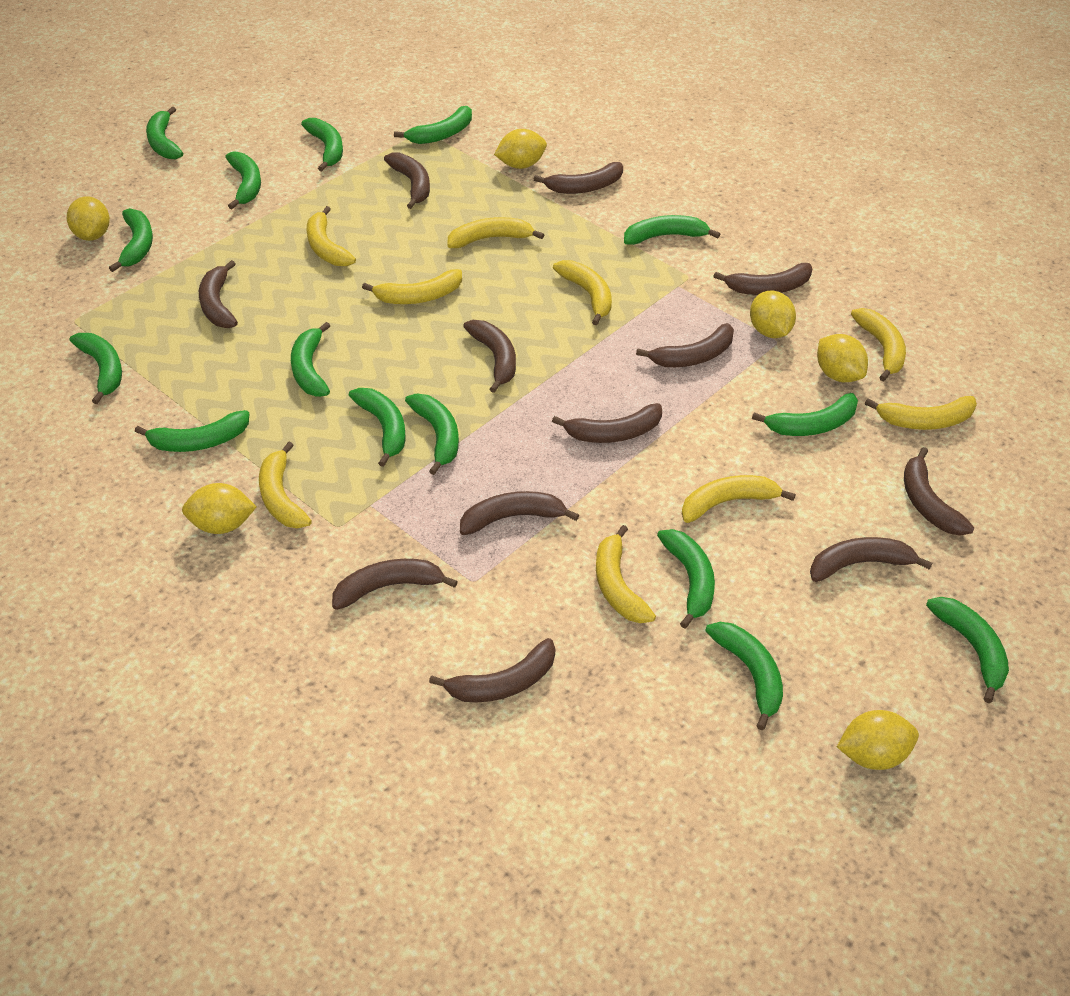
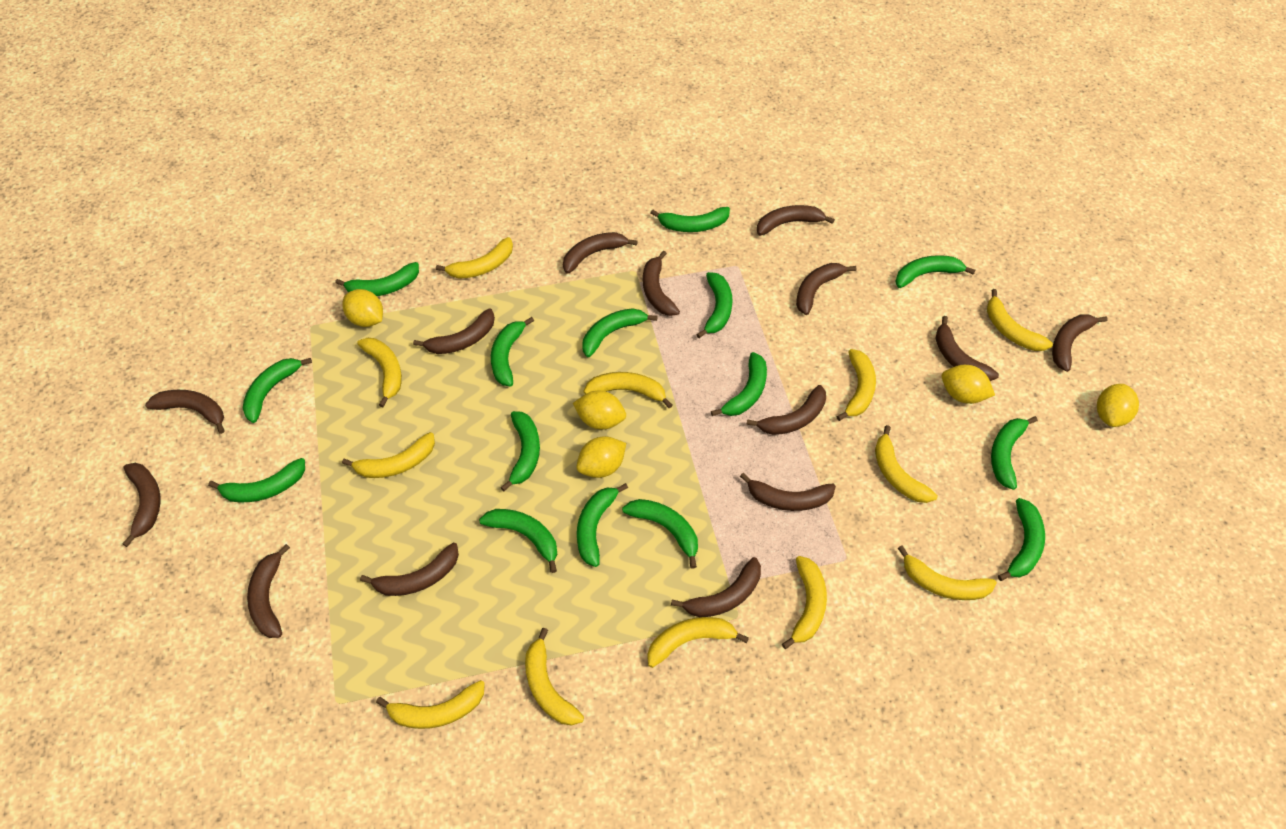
brown banana: 12 -> 14
yellow banana: 9 -> 12
yellow lemon: 6 -> 5

